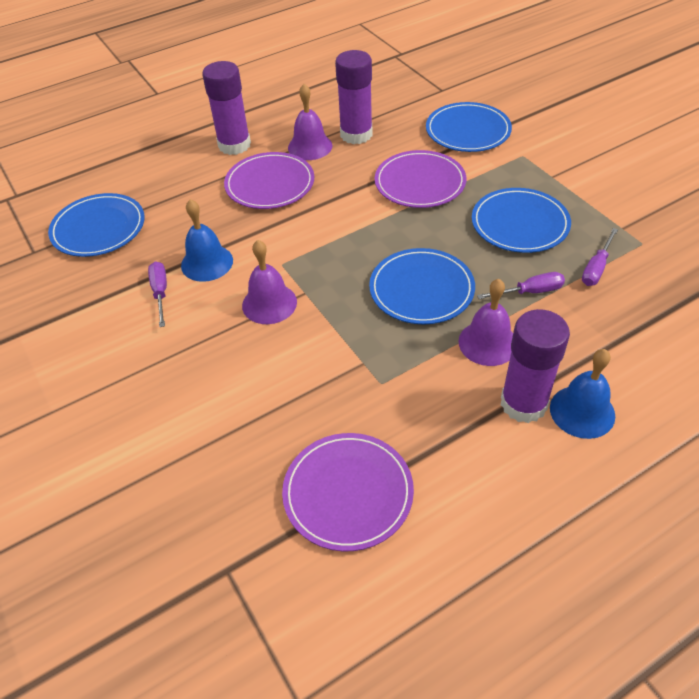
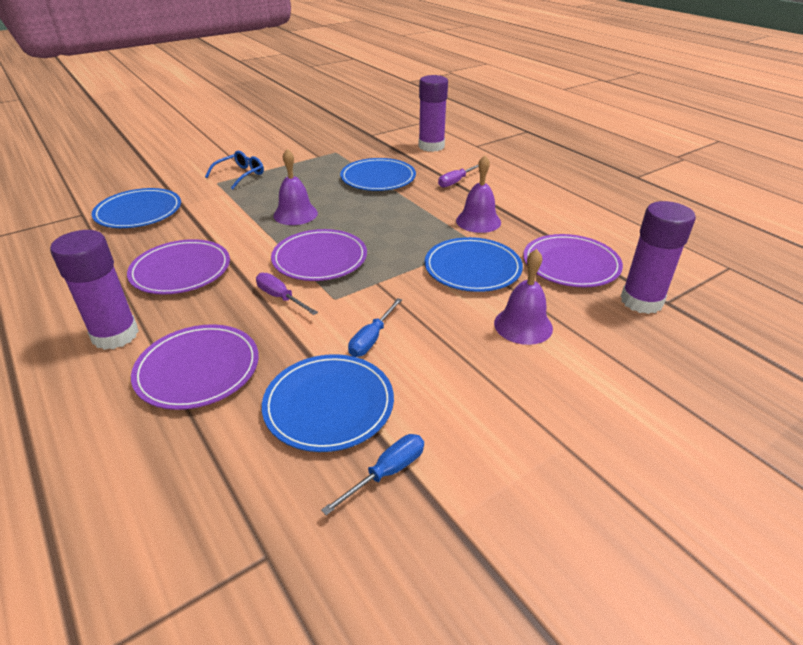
blue bell: 2 -> 0
blue glasses: 0 -> 1
blue screwdriver: 0 -> 2
purple plate: 3 -> 4
purple screwdriver: 3 -> 2

